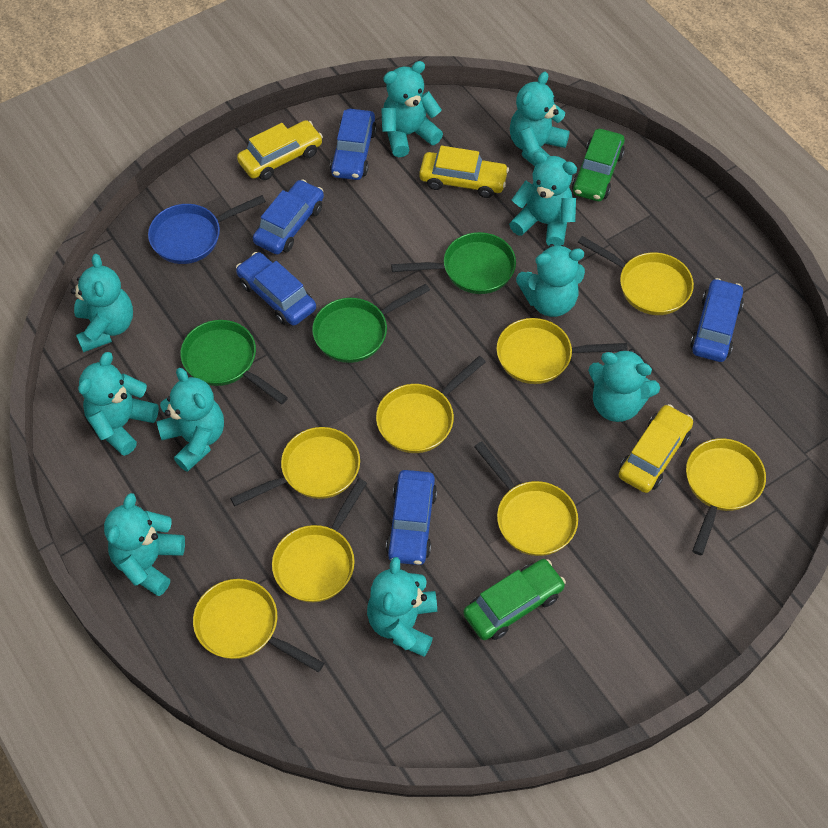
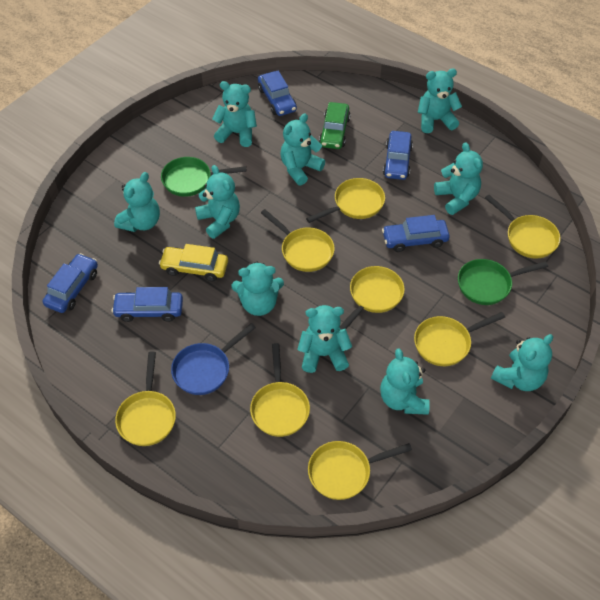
green car: 2 -> 1
green pan: 3 -> 2
yellow car: 3 -> 1

